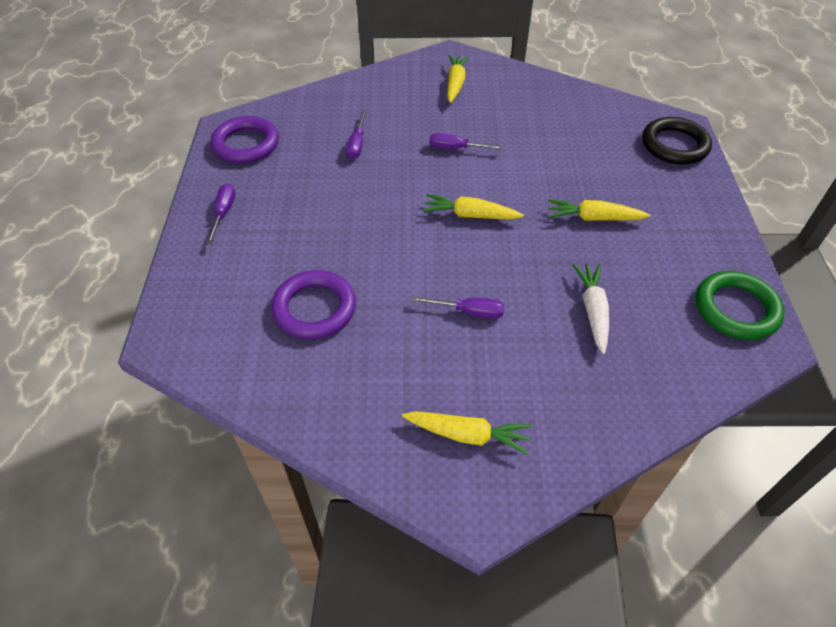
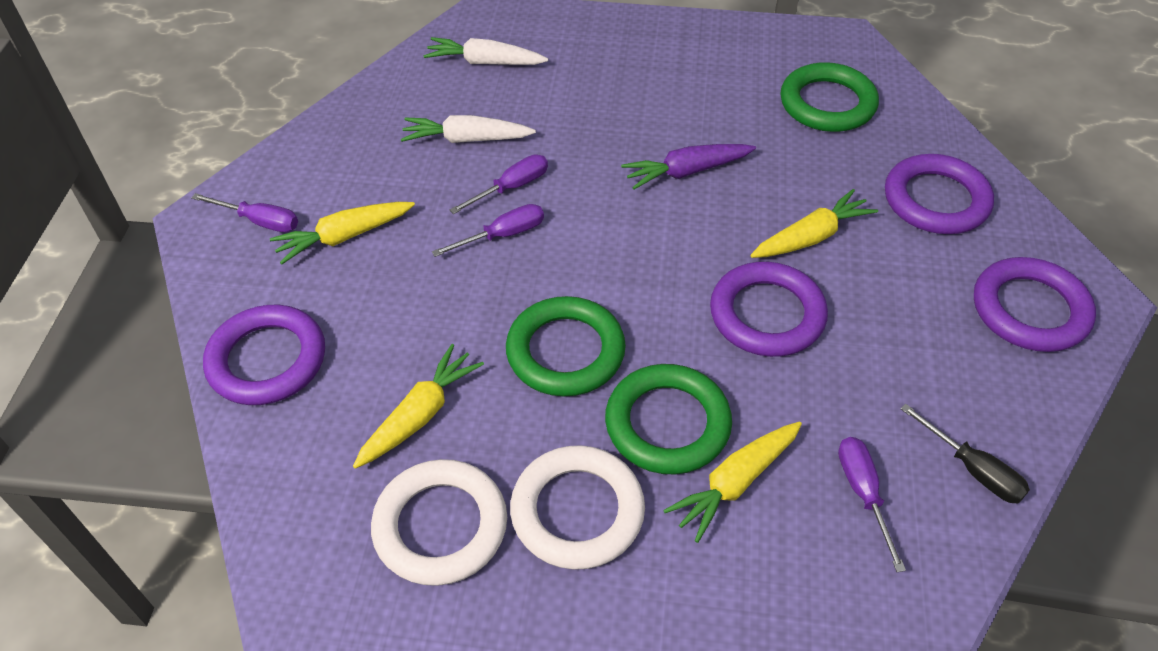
black ring: 1 -> 0
black screwdriver: 0 -> 1
green ring: 1 -> 3
purple carrot: 0 -> 1
purple ring: 2 -> 4
white carrot: 1 -> 2
white ring: 0 -> 2

